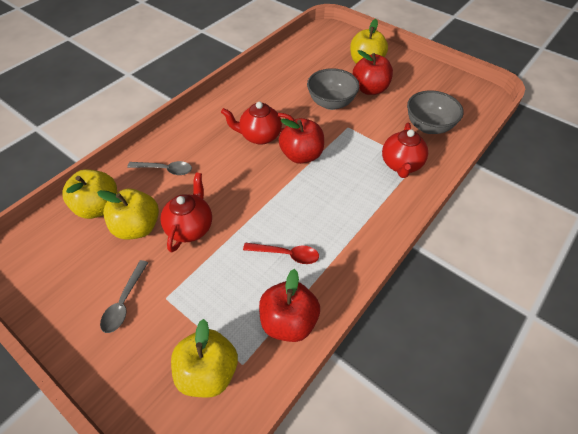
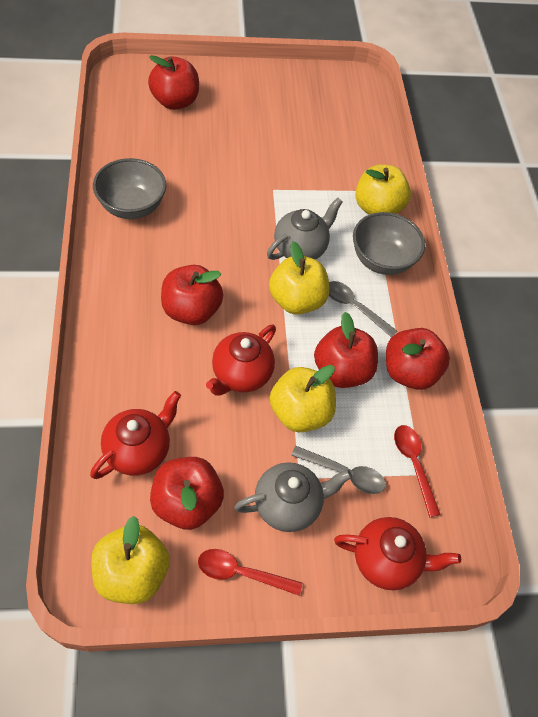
grey teapot: 0 -> 2
red apple: 3 -> 5
red spoon: 1 -> 2

